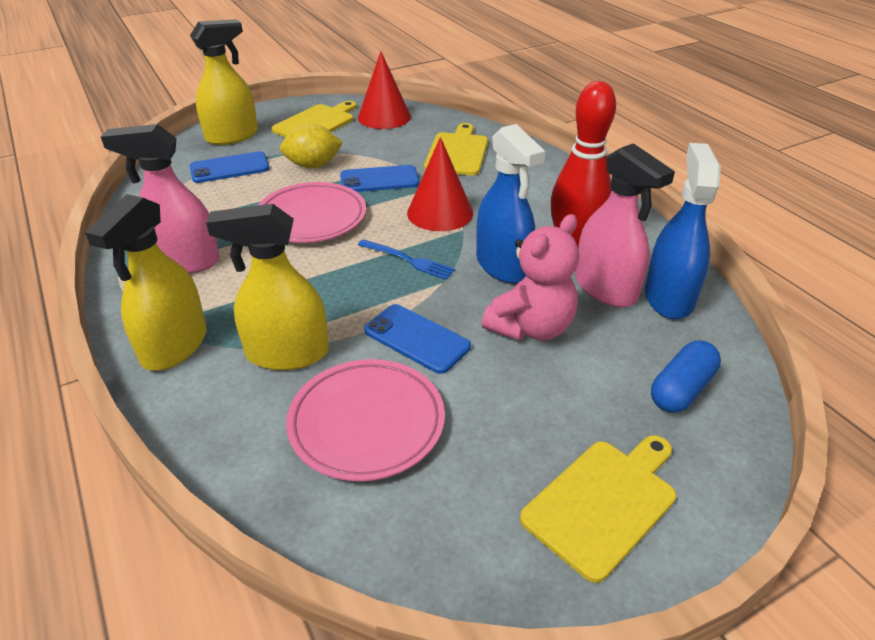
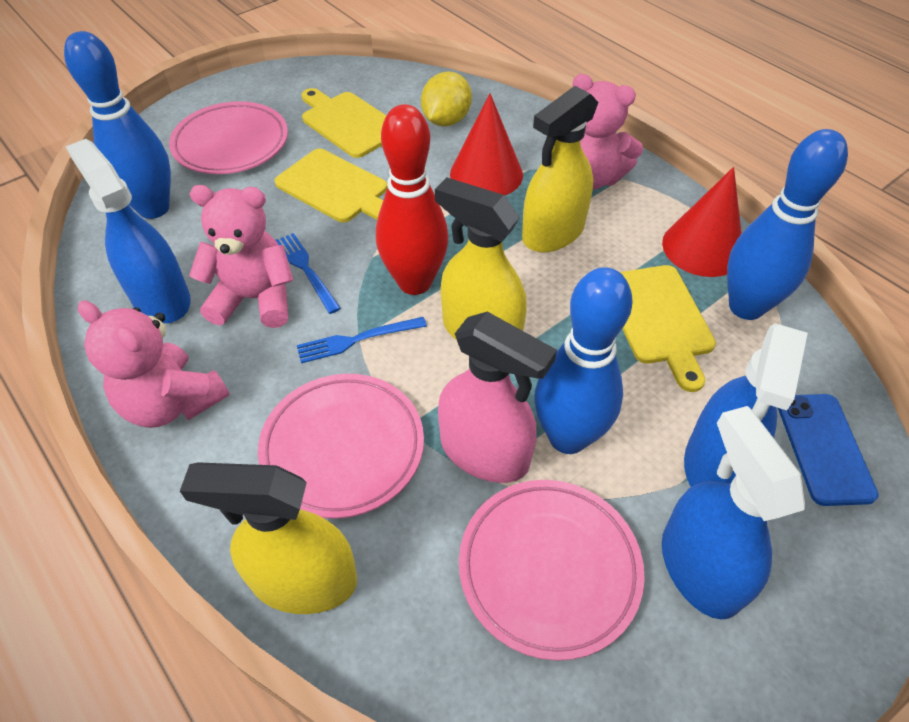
blue bowling pin: 0 -> 3
blue capsule: 1 -> 0
blue fork: 1 -> 2
blue phone: 3 -> 1
blue spray bottle: 2 -> 3
pink plate: 2 -> 3
pink spray bottle: 2 -> 1
pink teddy bear: 1 -> 3

